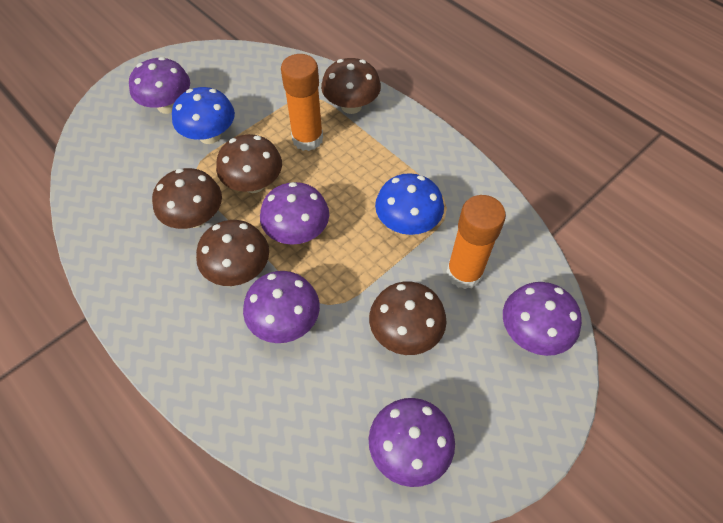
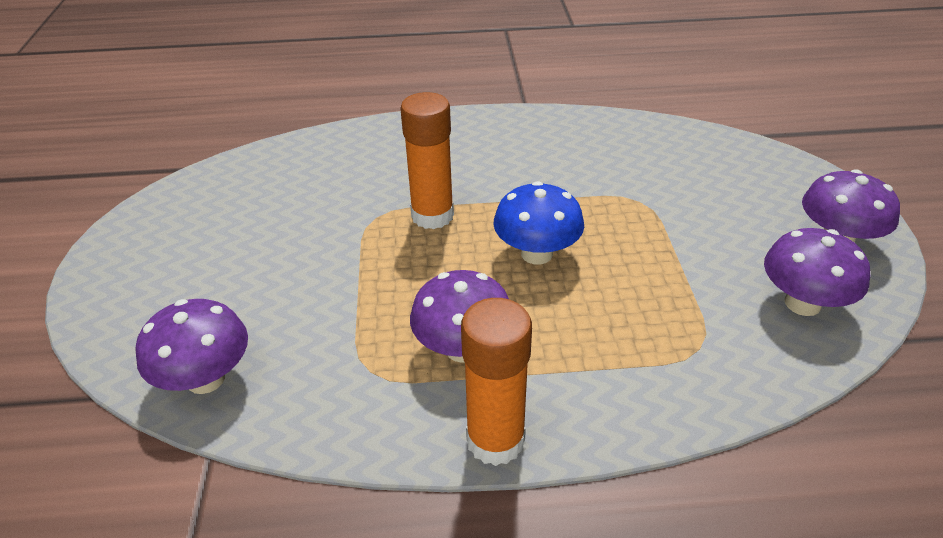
blue mushroom: 2 -> 1
brown mushroom: 5 -> 0
purple mushroom: 5 -> 4

